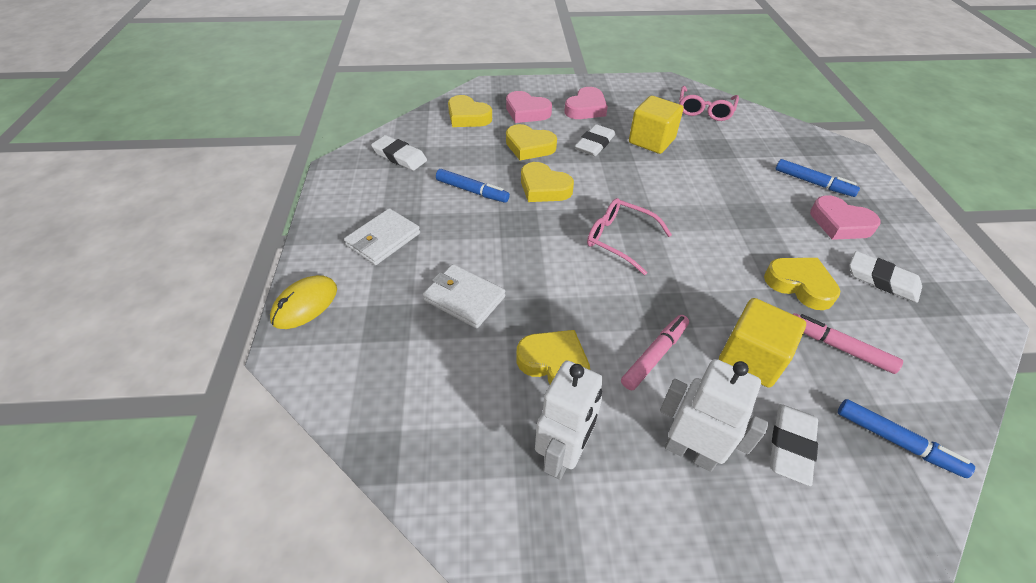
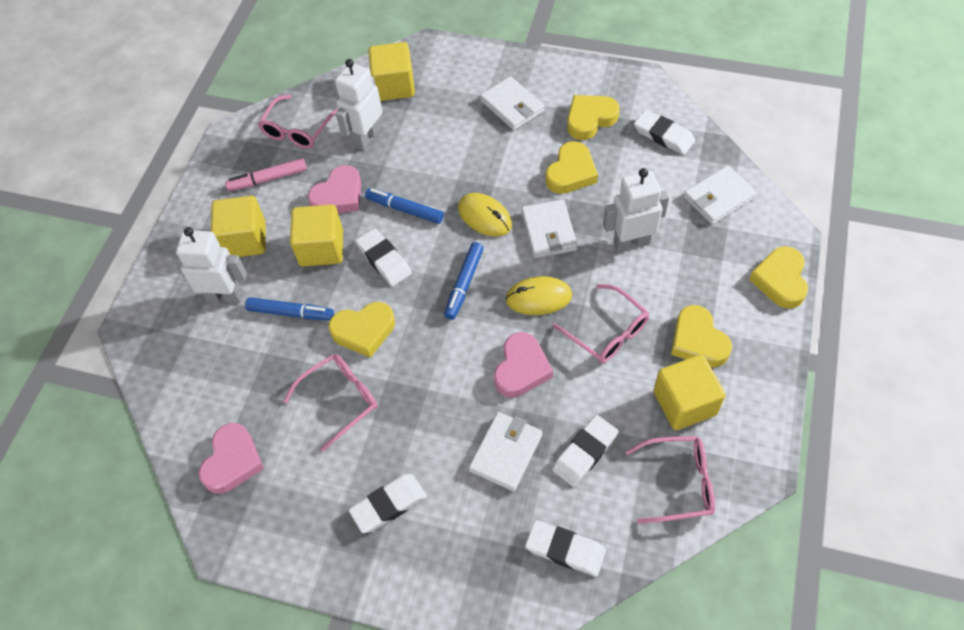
pink glasses: 2 -> 4
pink marker: 2 -> 1
white eraser: 4 -> 5
white robot: 2 -> 3
white wallet: 2 -> 4
yellow cube: 2 -> 4
yellow mouse: 1 -> 2

